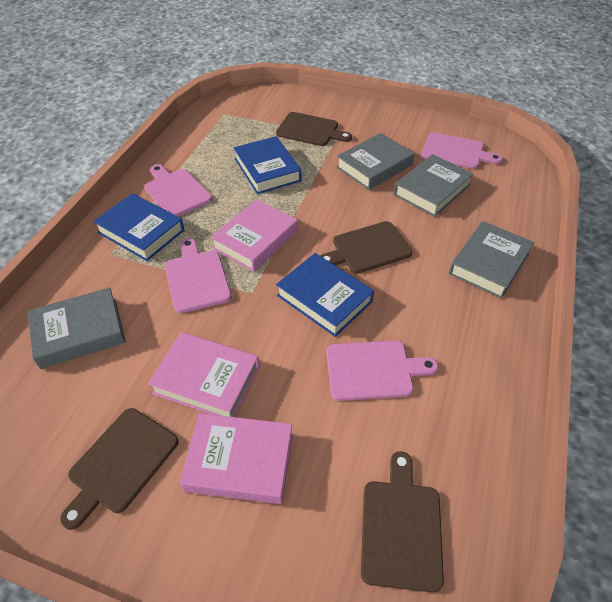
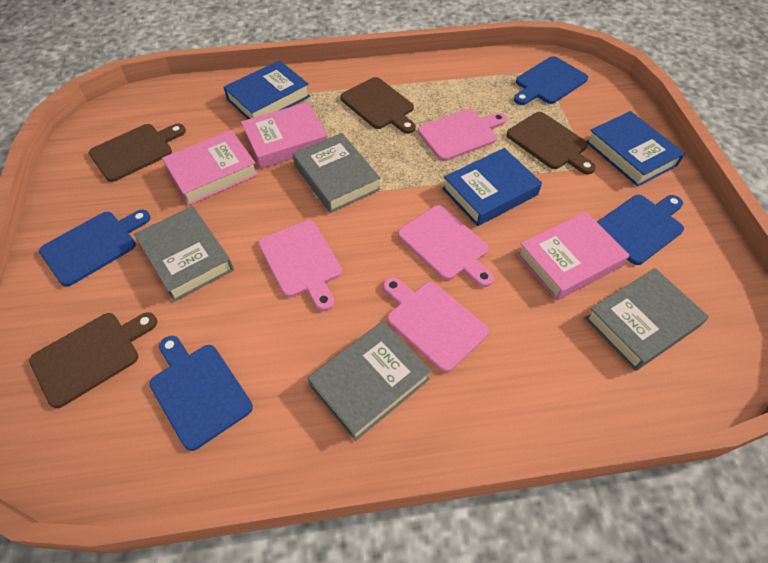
blue cutting board: 0 -> 4

